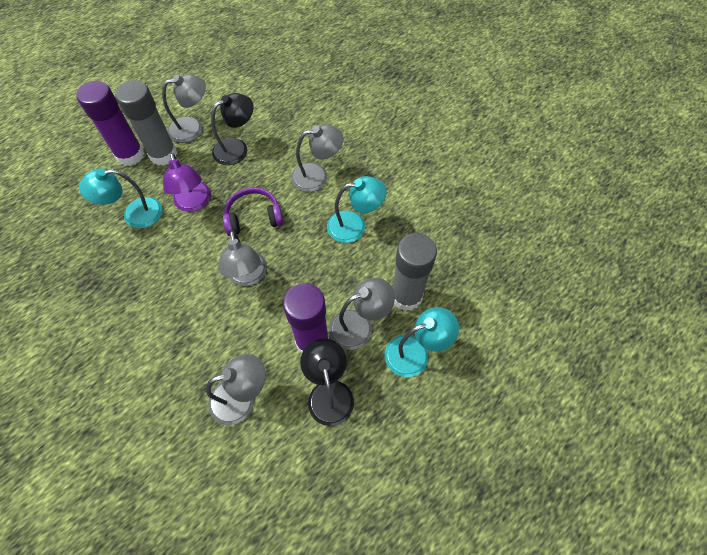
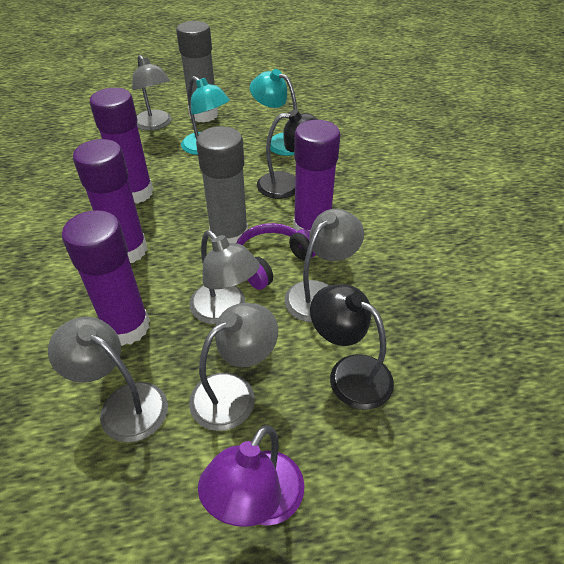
purple glue stick: 2 -> 4
turquoise lamp: 3 -> 2

